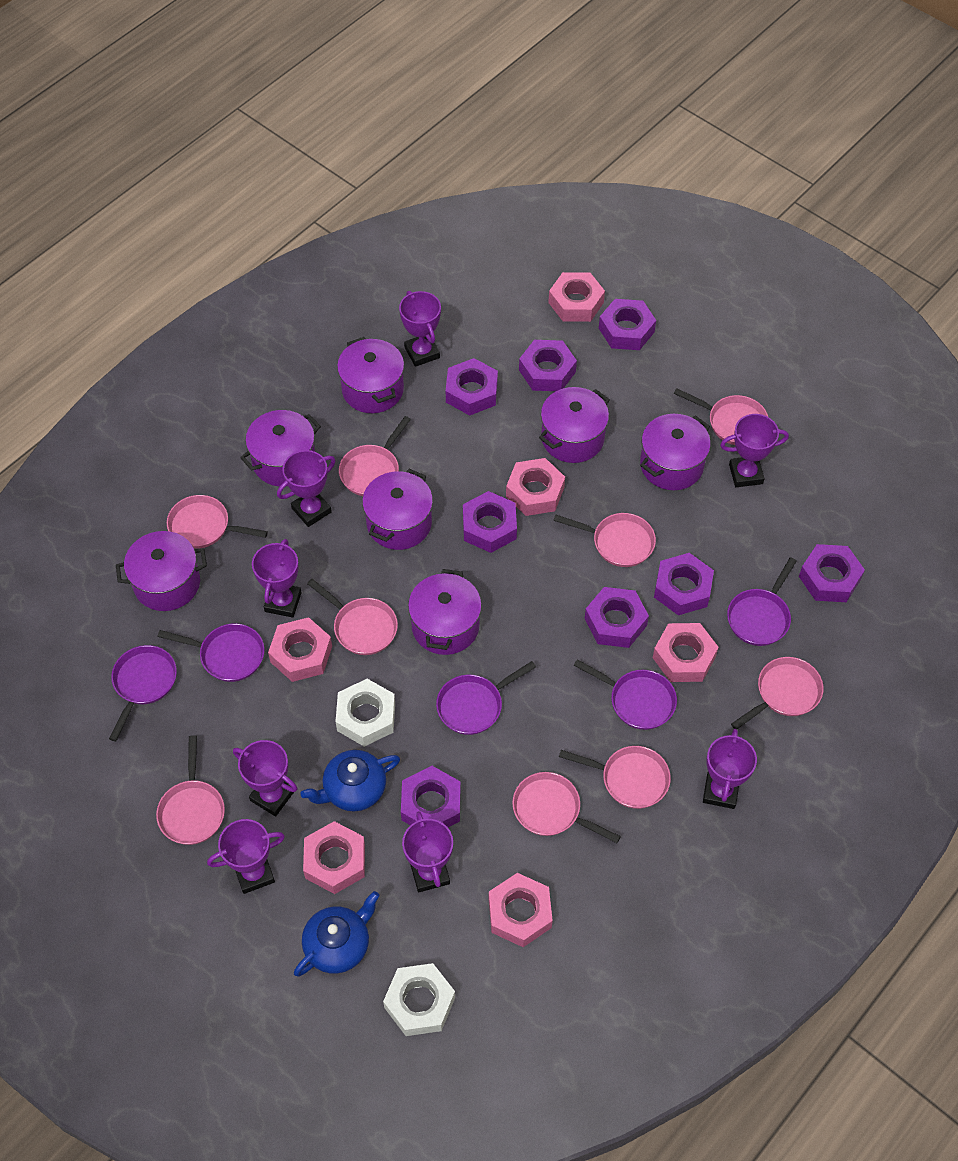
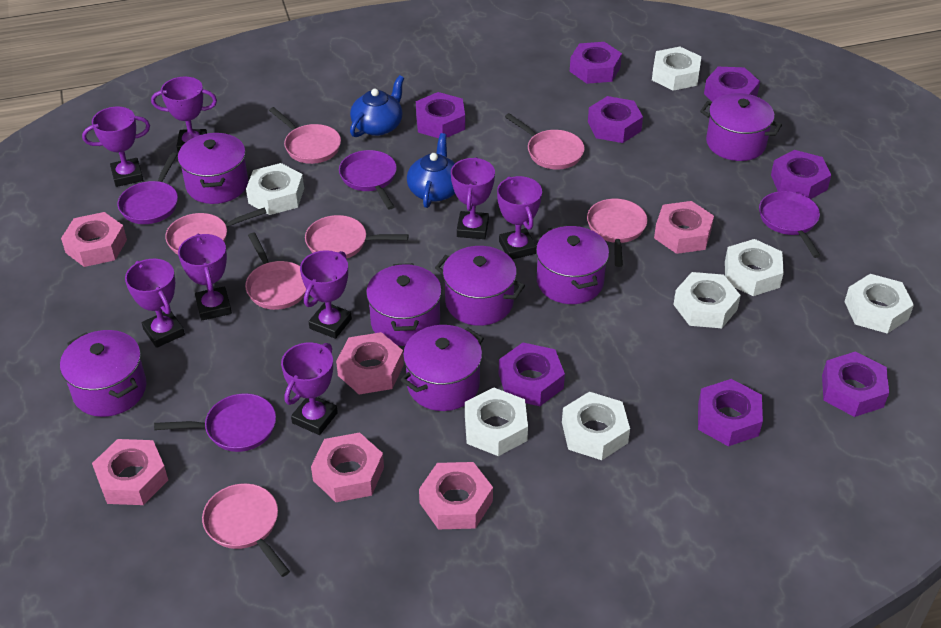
pink pan: 9 -> 7
purple pan: 5 -> 4
white nut: 2 -> 7

